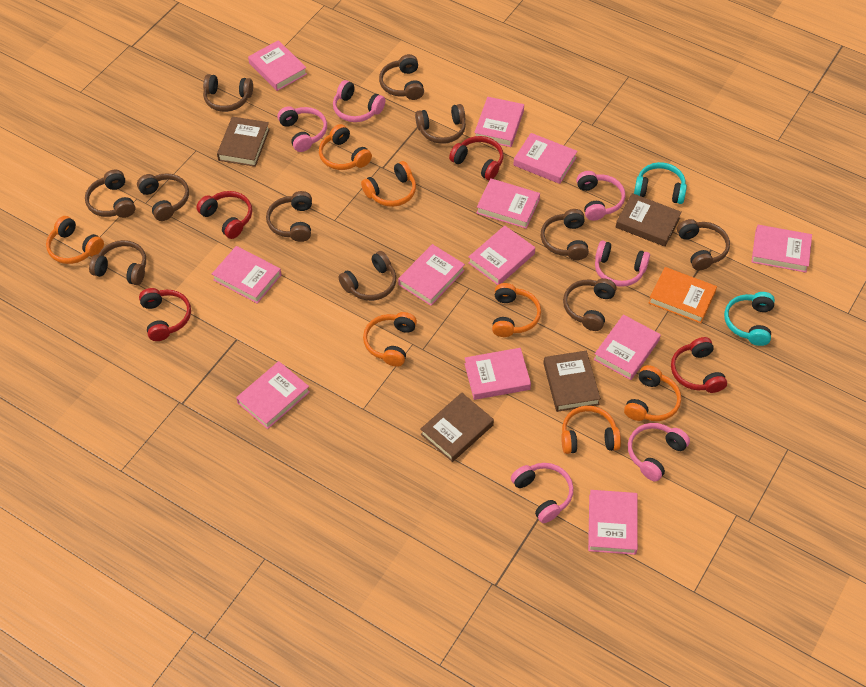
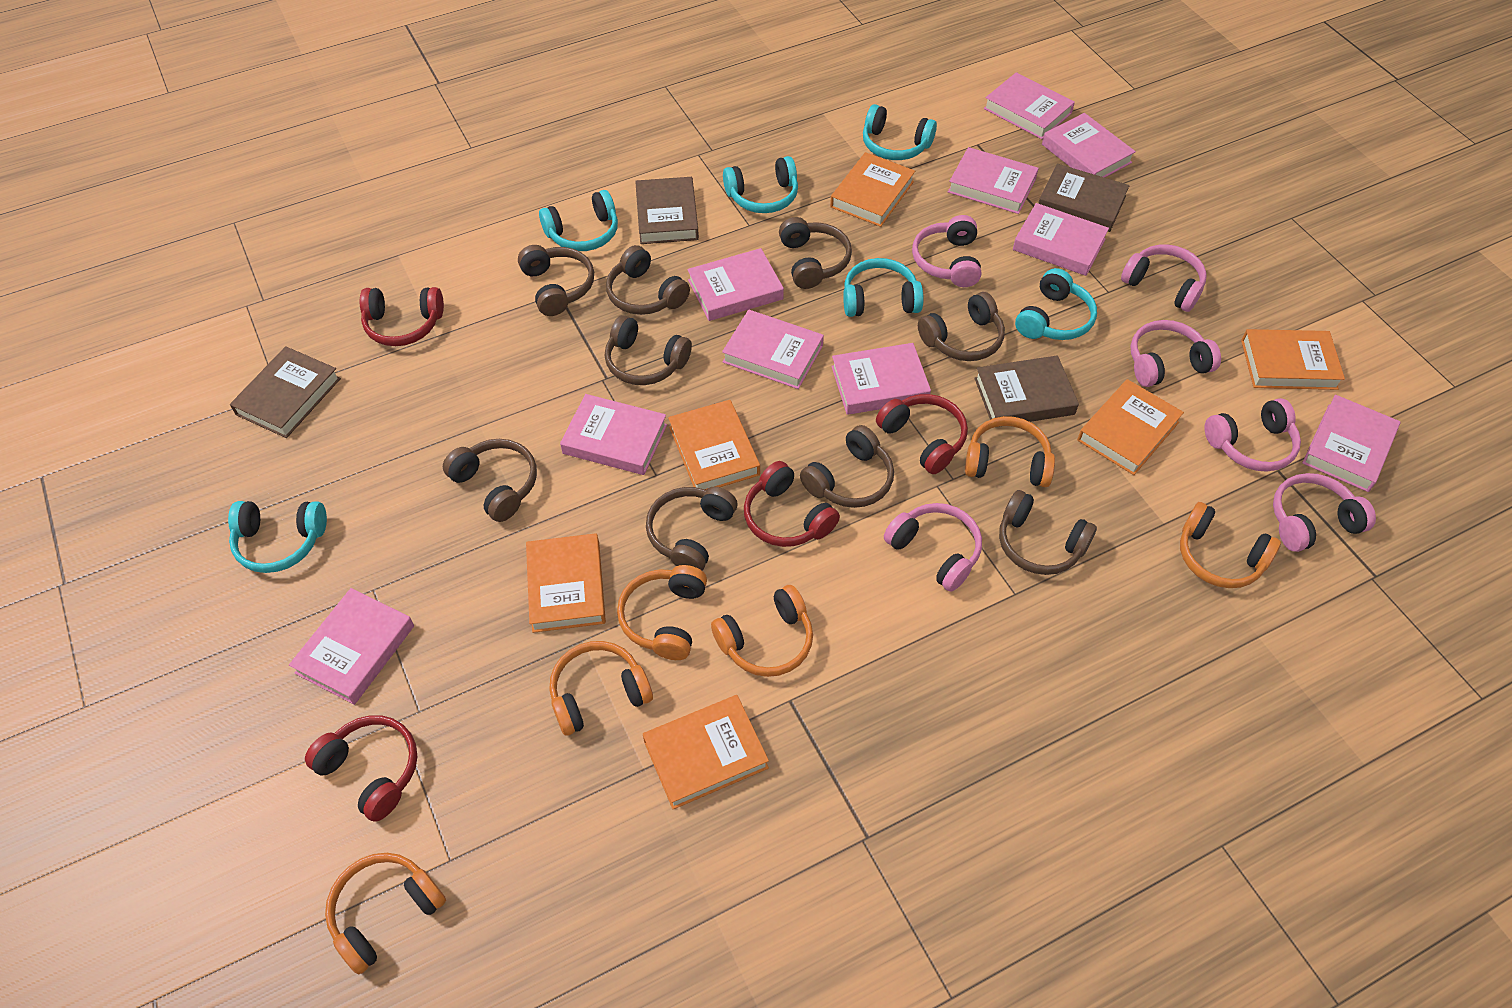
brown headphones: 11 -> 9
orange book: 1 -> 6
orange headphones: 7 -> 6
pink book: 12 -> 10
turquoise headphones: 2 -> 6

